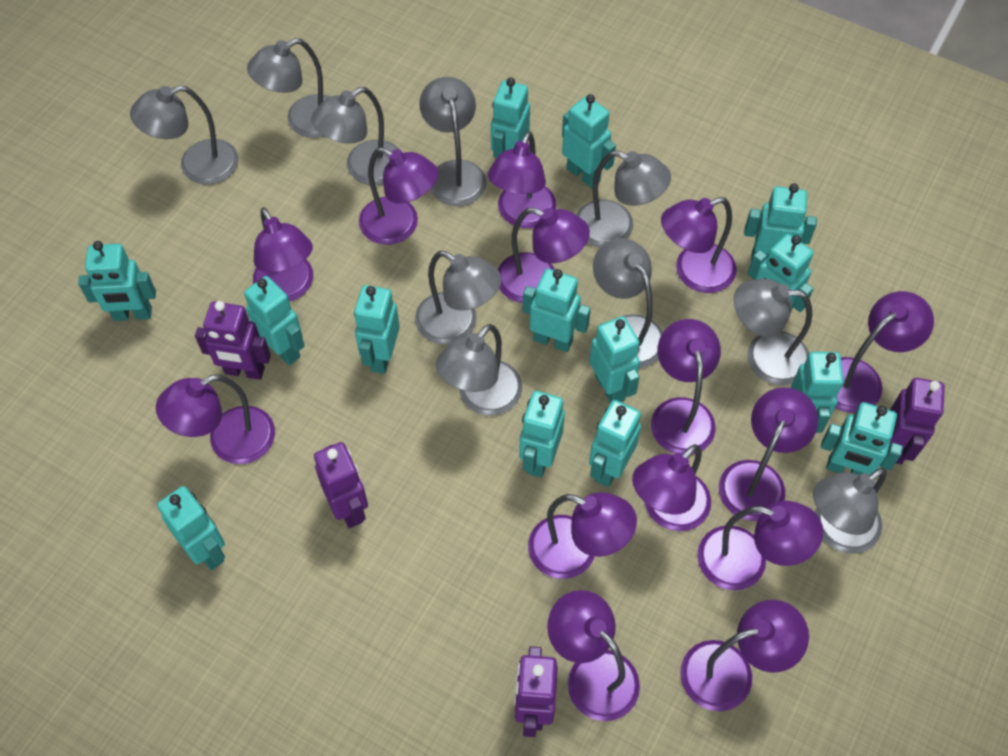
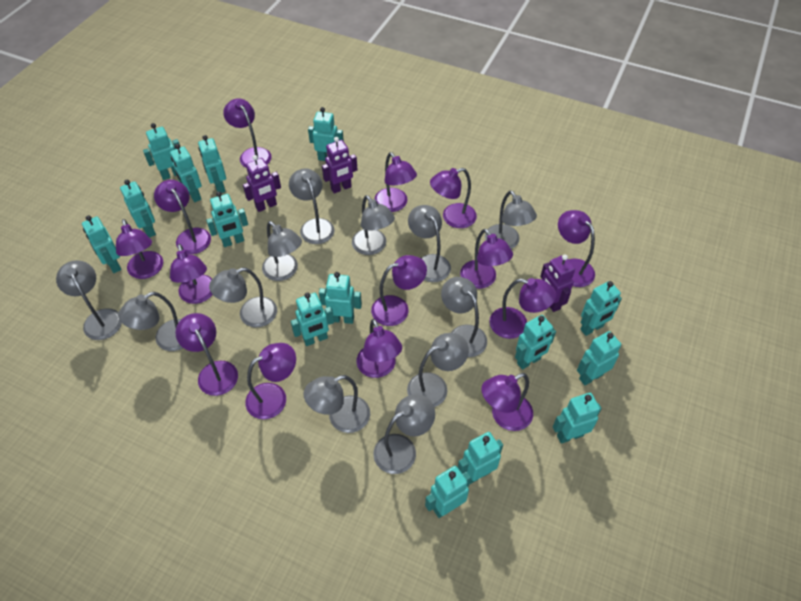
grey lamp: 10 -> 12
purple robot: 4 -> 3
turquoise robot: 14 -> 15

